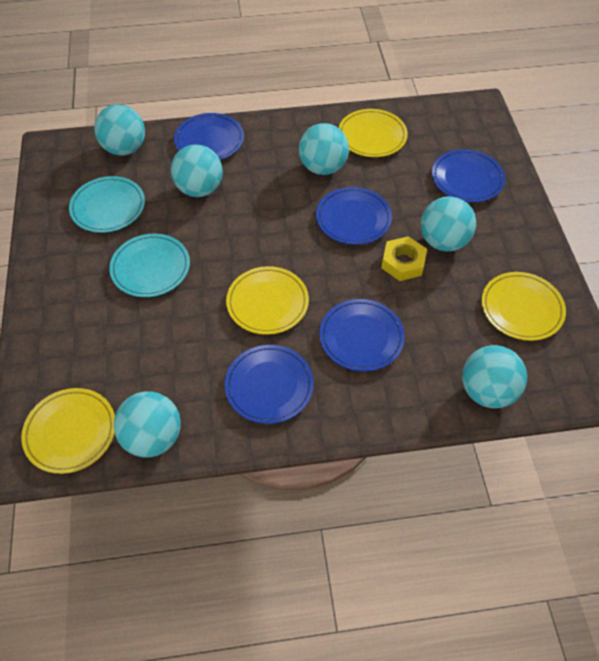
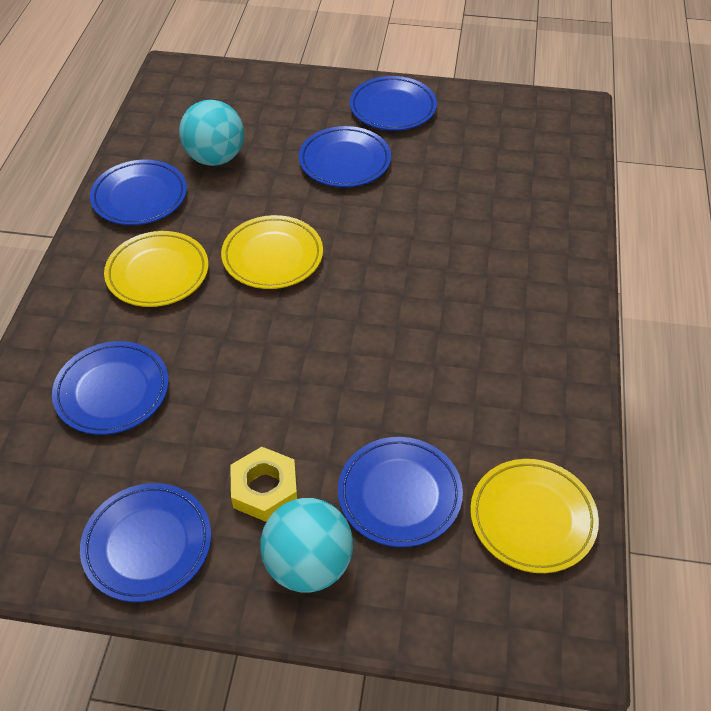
blue plate: 5 -> 6
turquoise ball: 6 -> 2
turquoise plate: 2 -> 0
yellow plate: 4 -> 3

